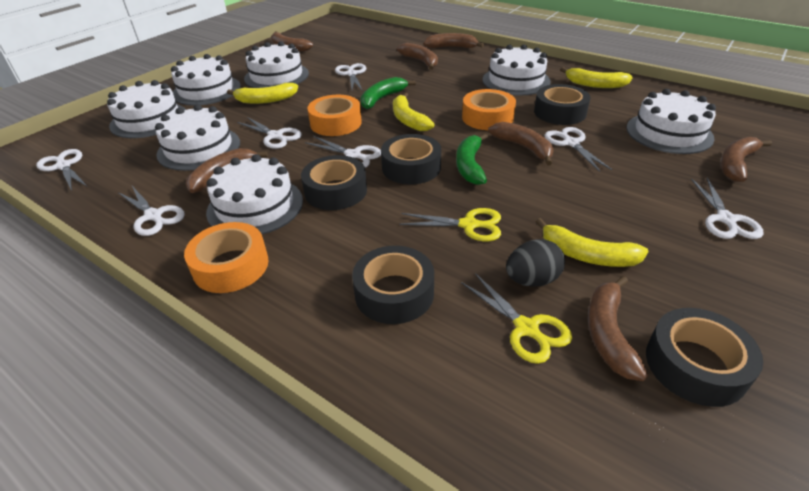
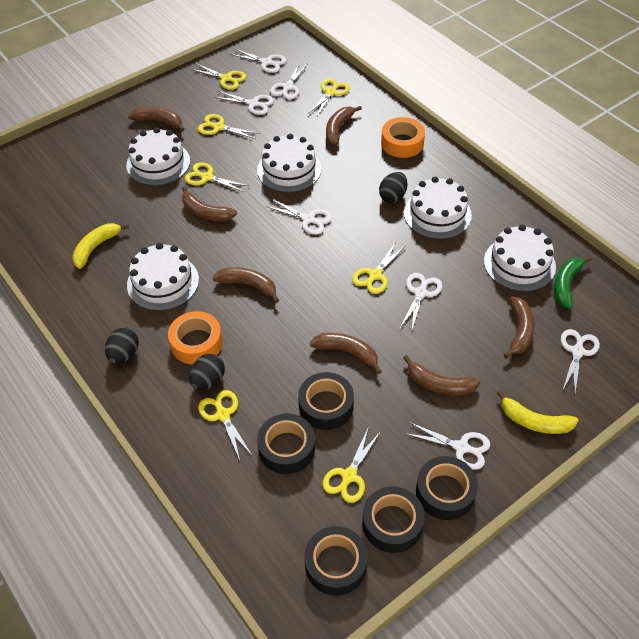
black egg: 1 -> 3
green banana: 2 -> 1
orange tape: 3 -> 2
white cake: 7 -> 5
yellow banana: 4 -> 2
yellow scissors: 2 -> 7

